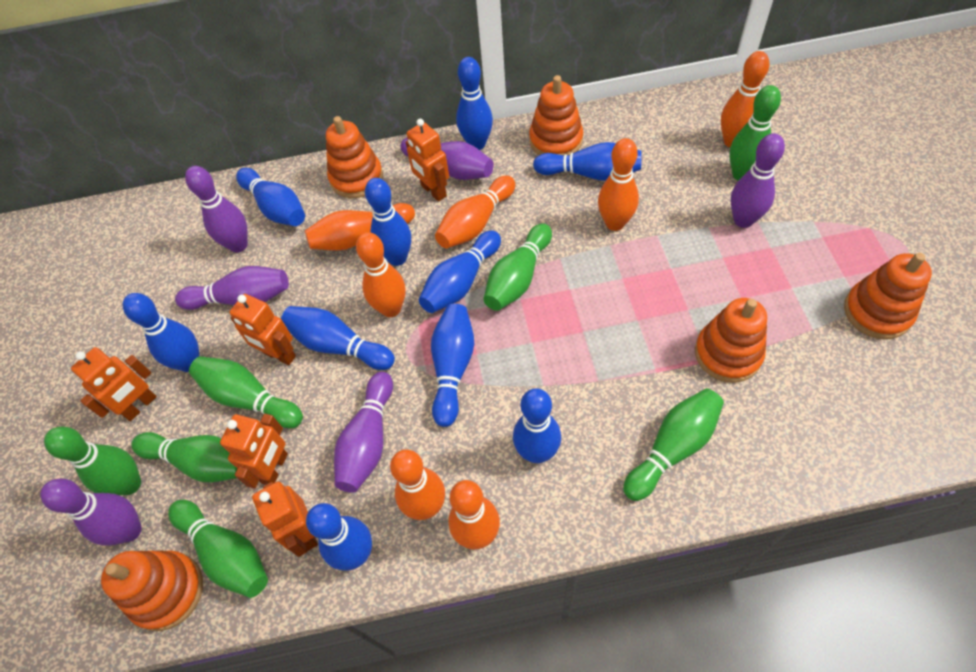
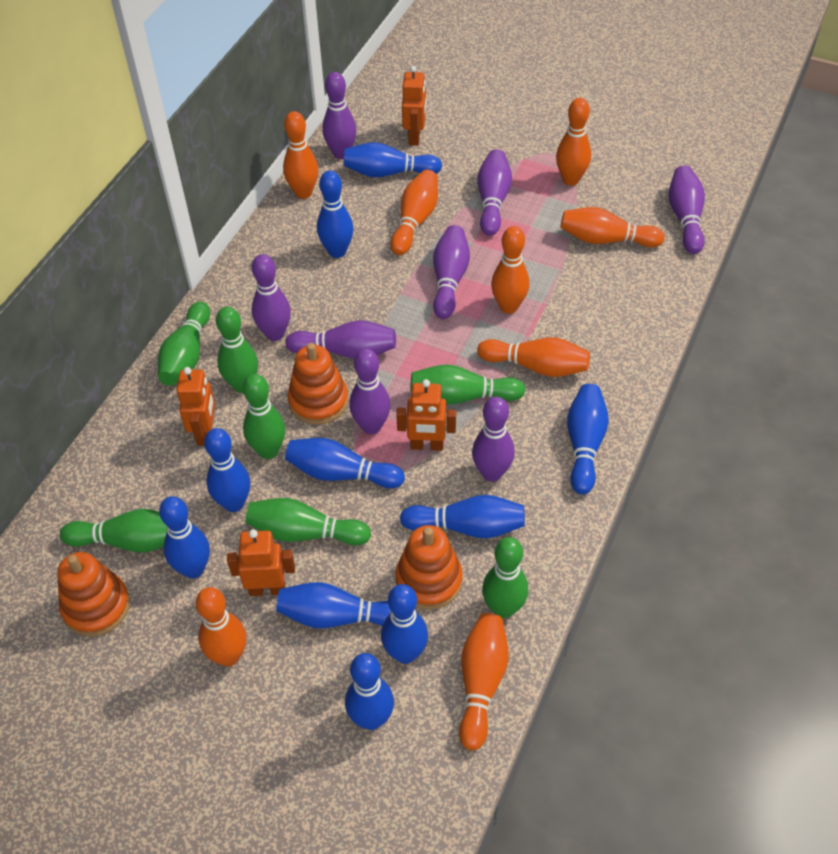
orange bowling pin: 7 -> 8
orange robot: 5 -> 4
orange stacking toy: 5 -> 3
purple bowling pin: 6 -> 8

